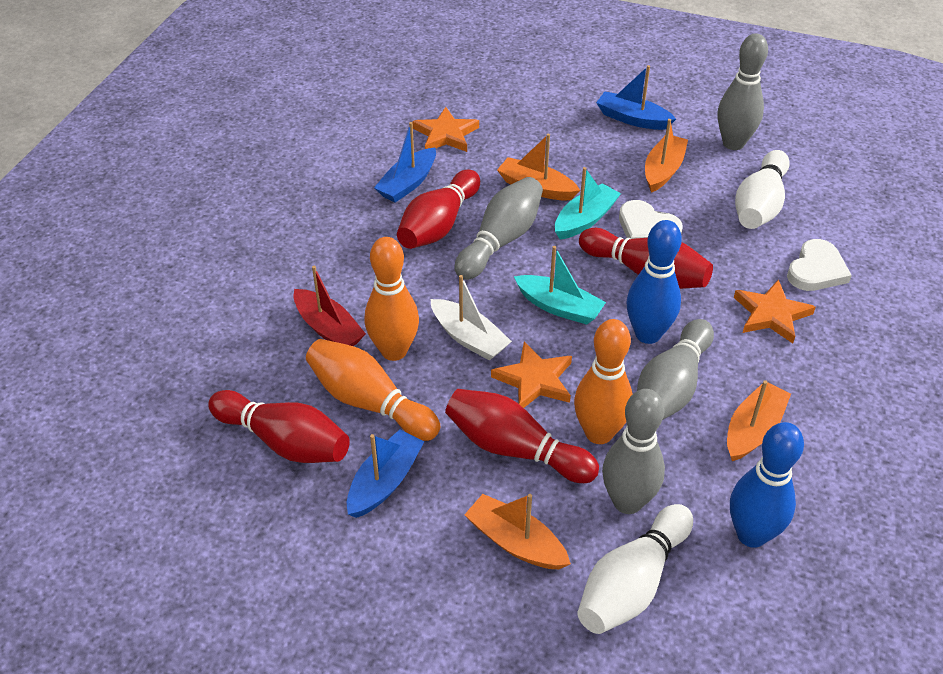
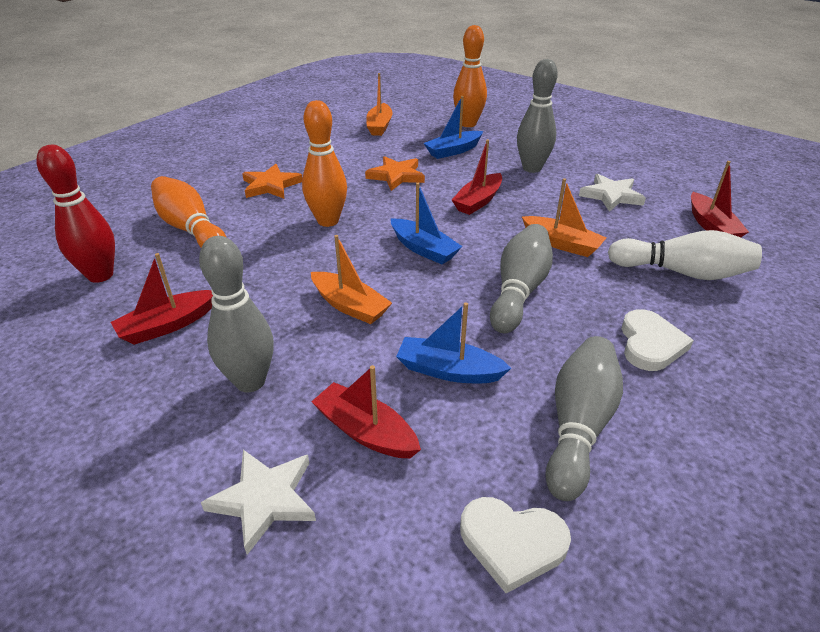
blue bowling pin: 2 -> 0
orange boat: 4 -> 3
orange star: 3 -> 2
red boat: 1 -> 4
red bowling pin: 4 -> 1
turquoise boat: 2 -> 0
white boat: 1 -> 0
white bowling pin: 2 -> 1
white star: 0 -> 2

